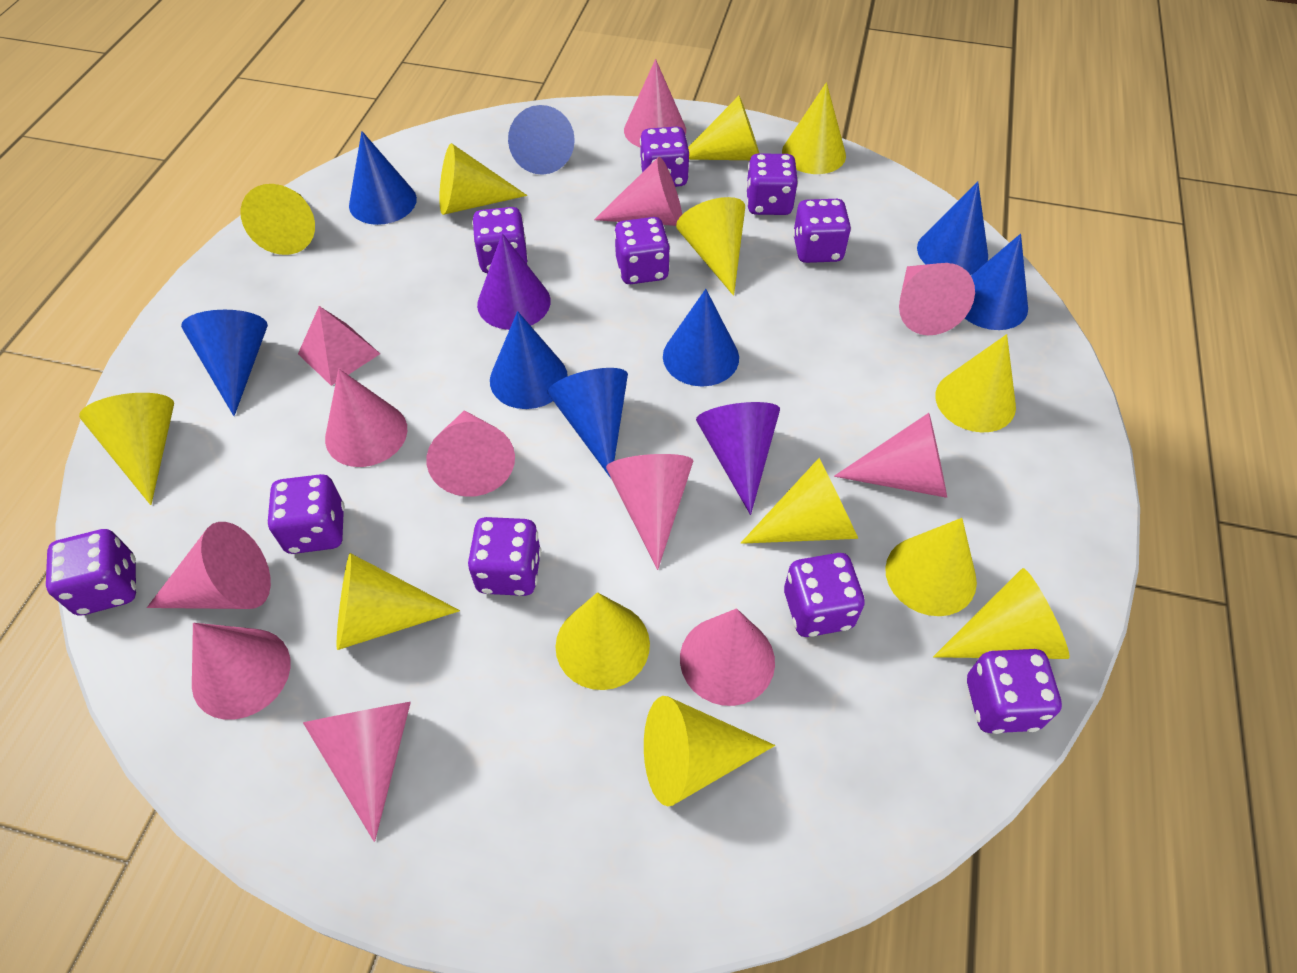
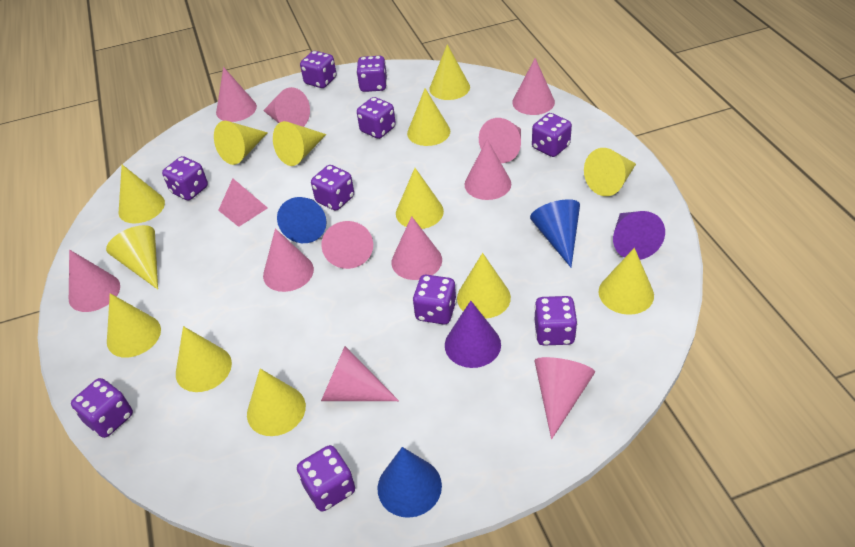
blue cone: 8 -> 3

